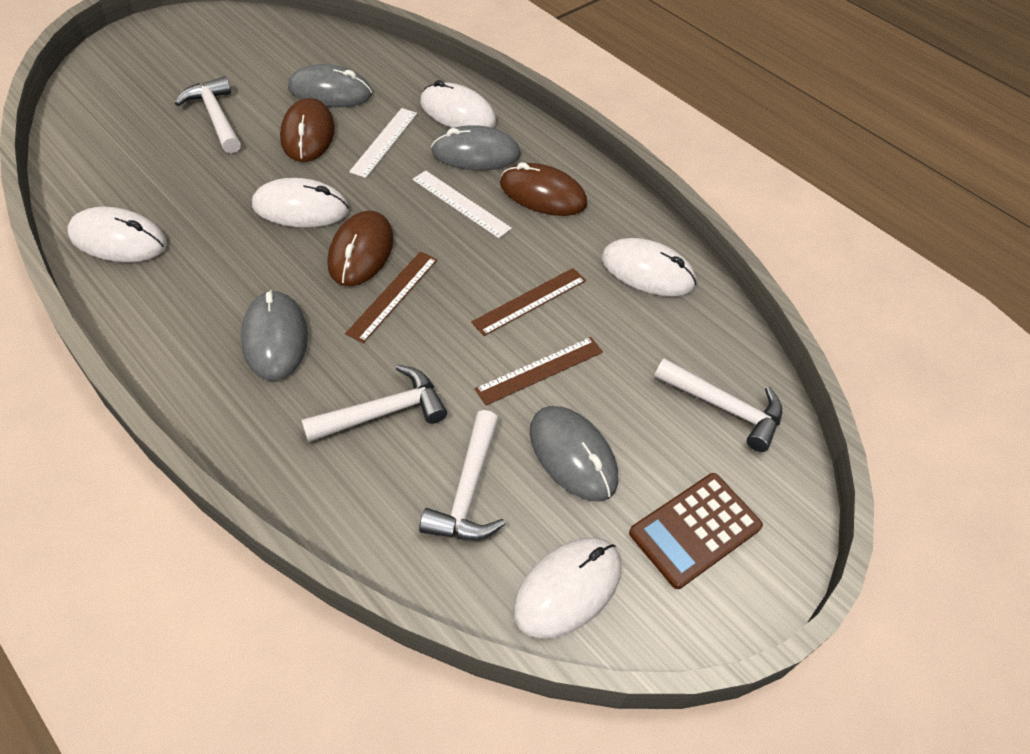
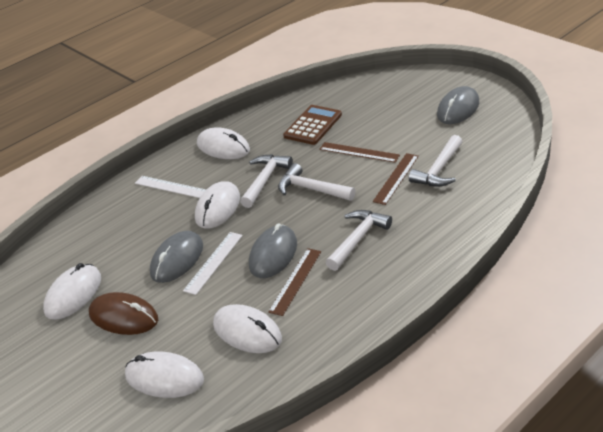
brown mouse: 3 -> 1
grey mouse: 4 -> 3

